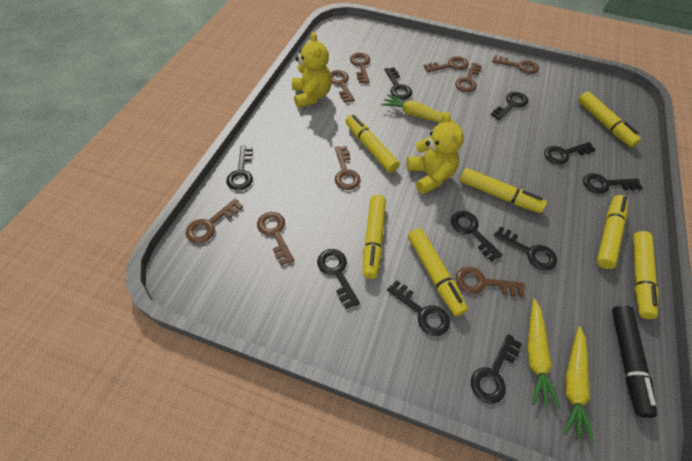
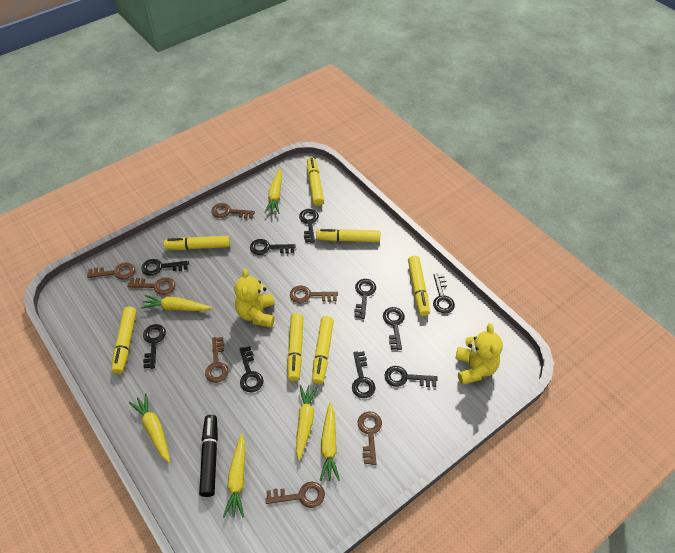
brown key: 9 -> 7
yellow carrot: 3 -> 6

